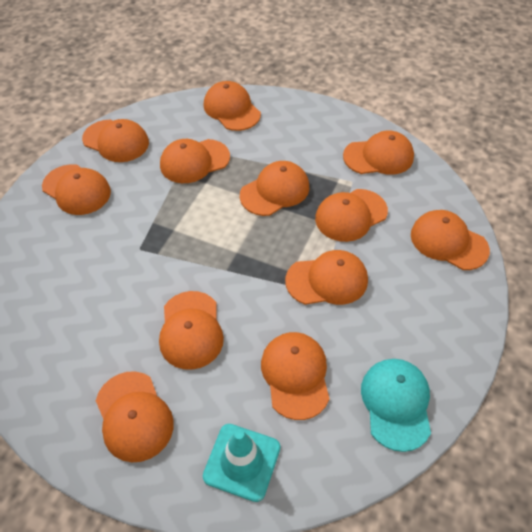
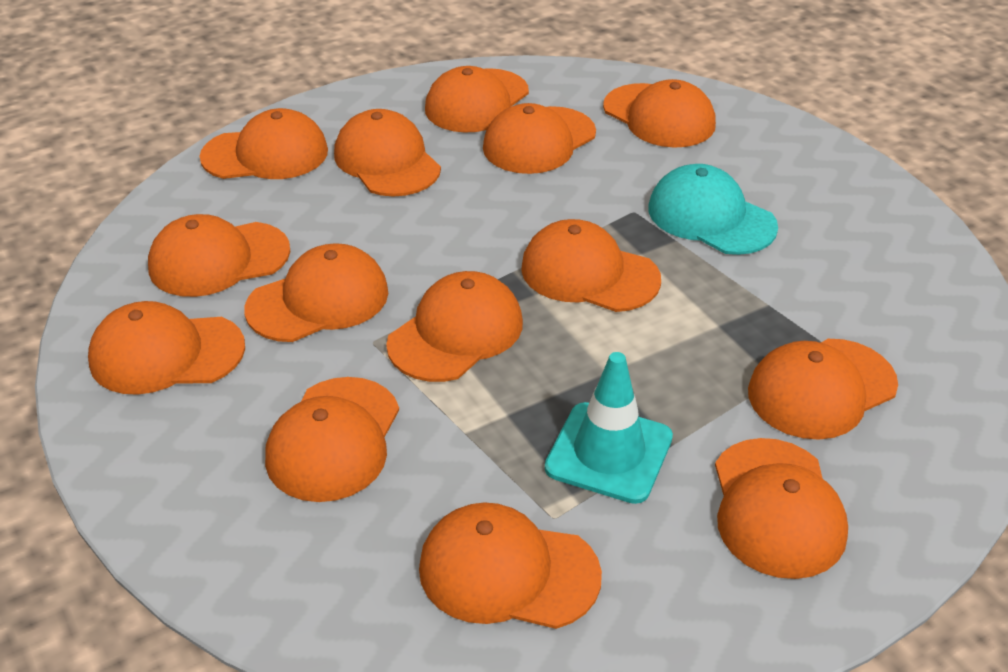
orange cap: 12 -> 14

